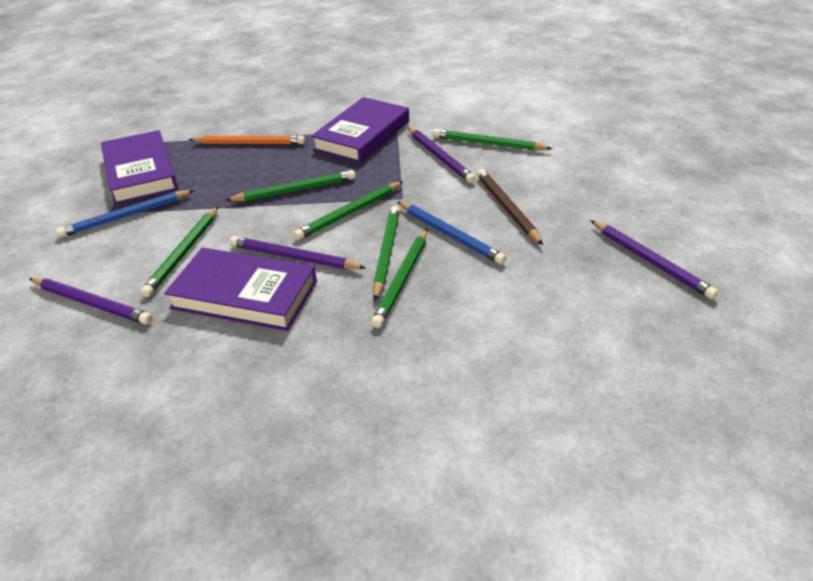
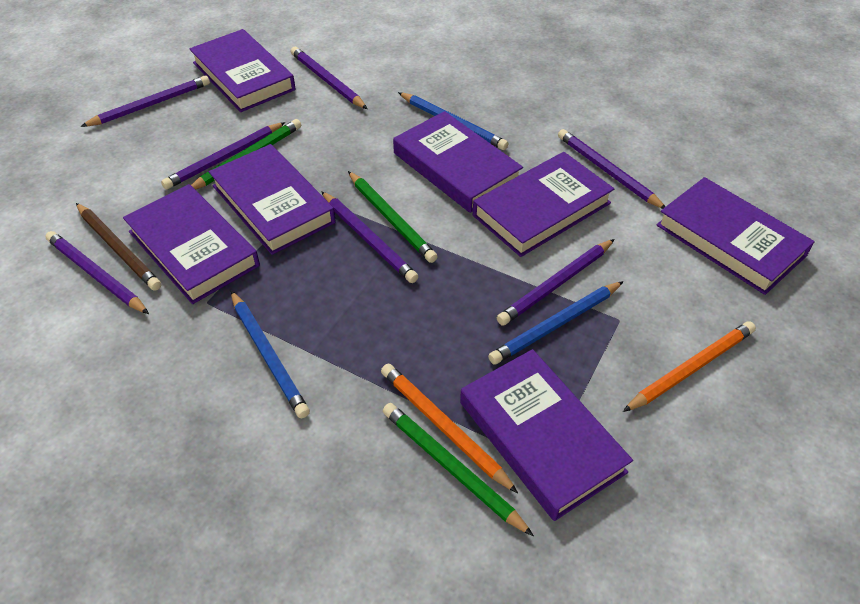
blue pencil: 2 -> 3
green pencil: 6 -> 3
orange pencil: 1 -> 2
purple book: 3 -> 7
purple pencil: 4 -> 7

